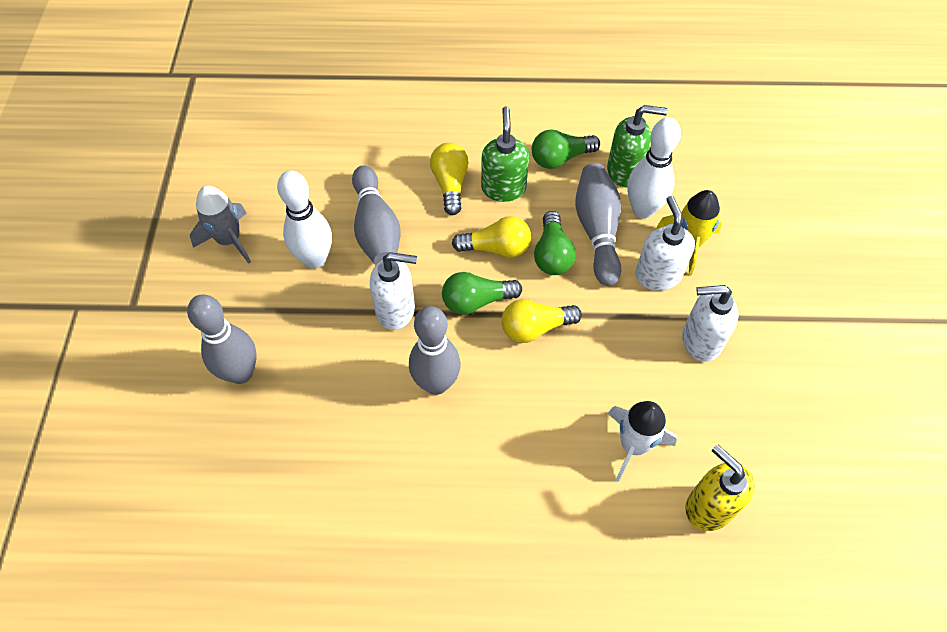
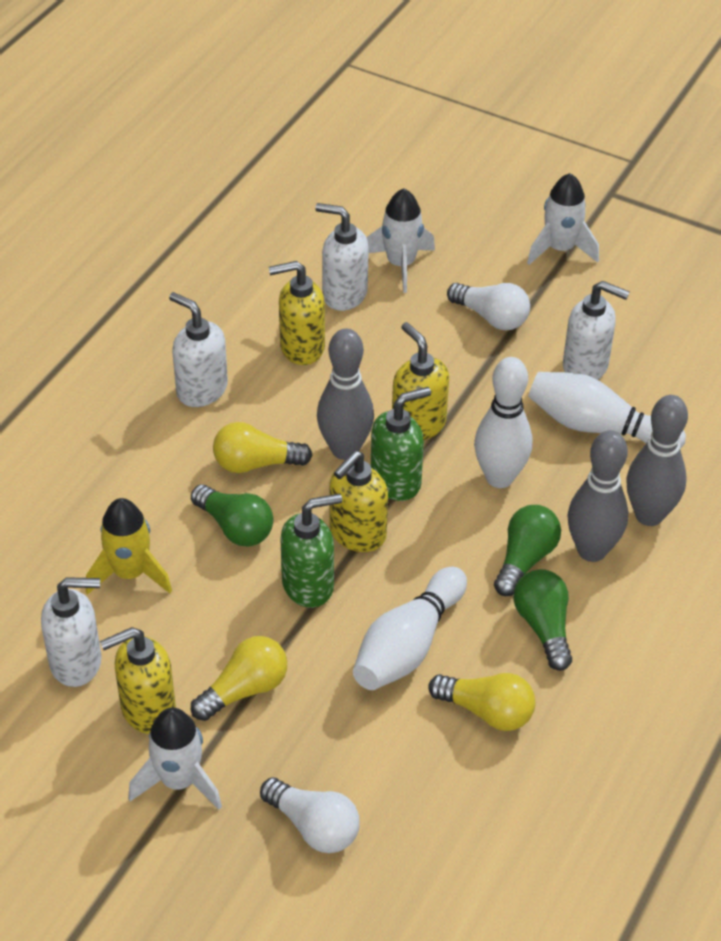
grey bowling pin: 4 -> 3
grey rocket: 1 -> 0
white bowling pin: 2 -> 3
white light bulb: 0 -> 2
white rocket: 1 -> 3
white soap dispenser: 3 -> 4
yellow soap dispenser: 1 -> 4

